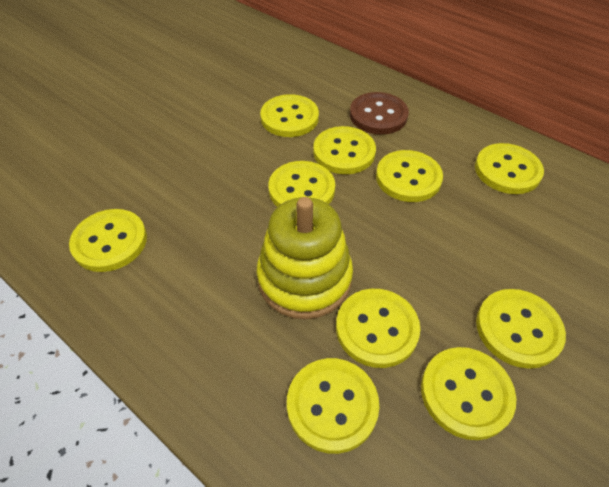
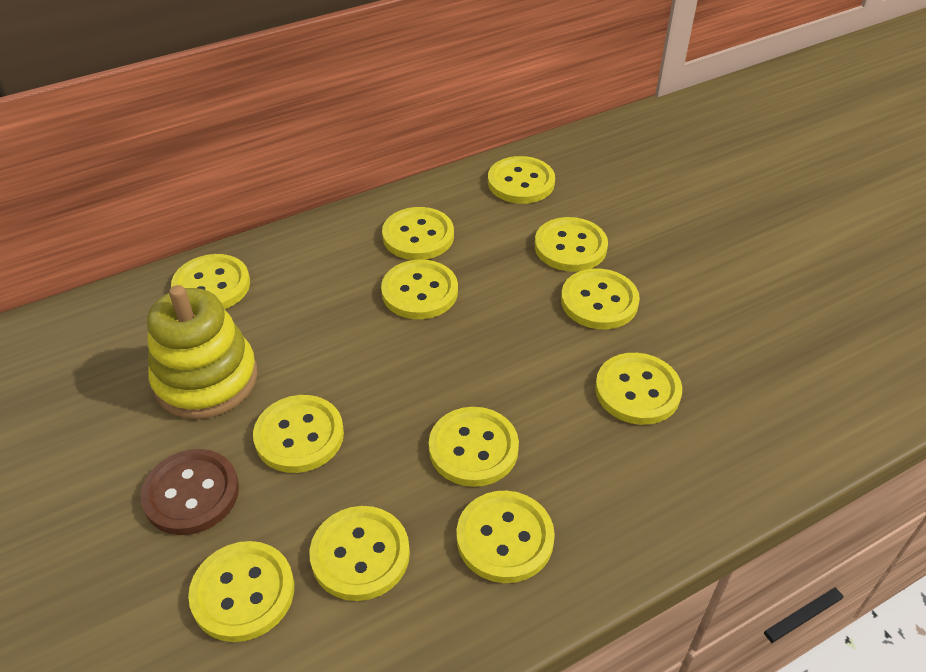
yellow button: 10 -> 12

